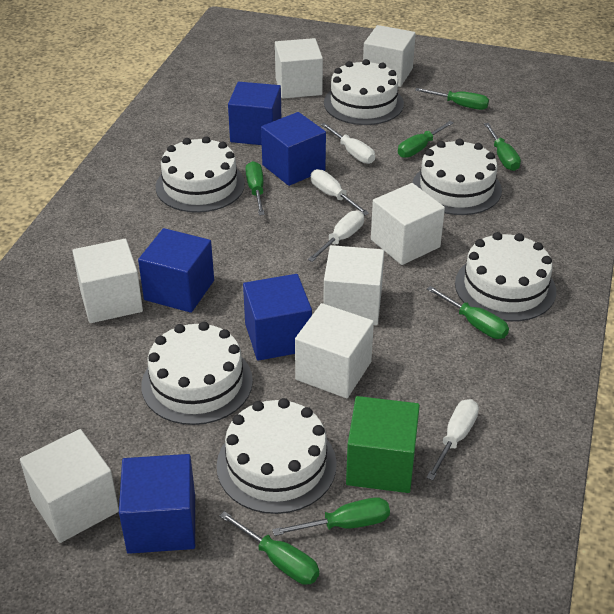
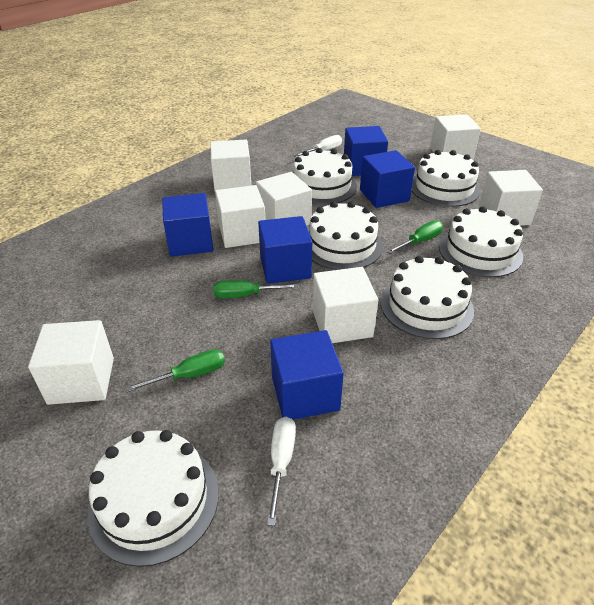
green cube: 1 -> 0
green screwdriver: 7 -> 3
white screwdriver: 4 -> 2

